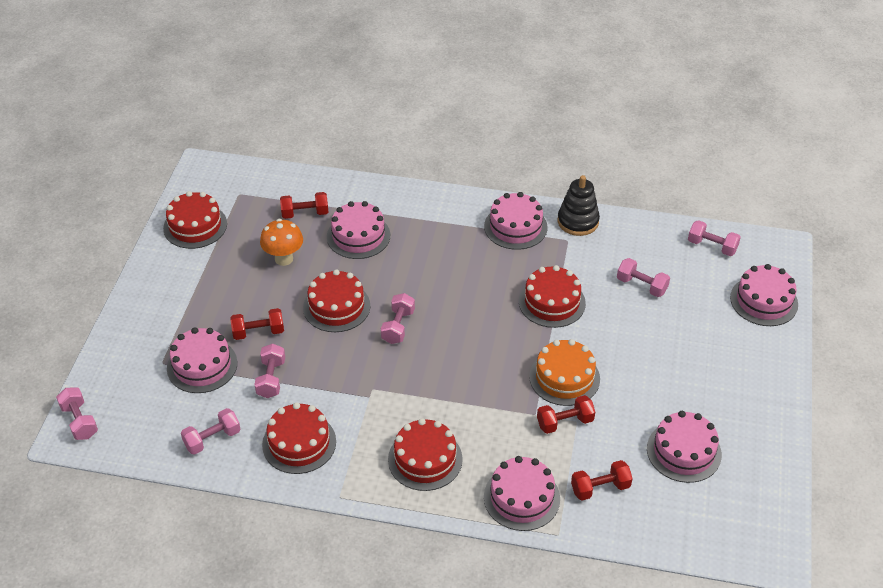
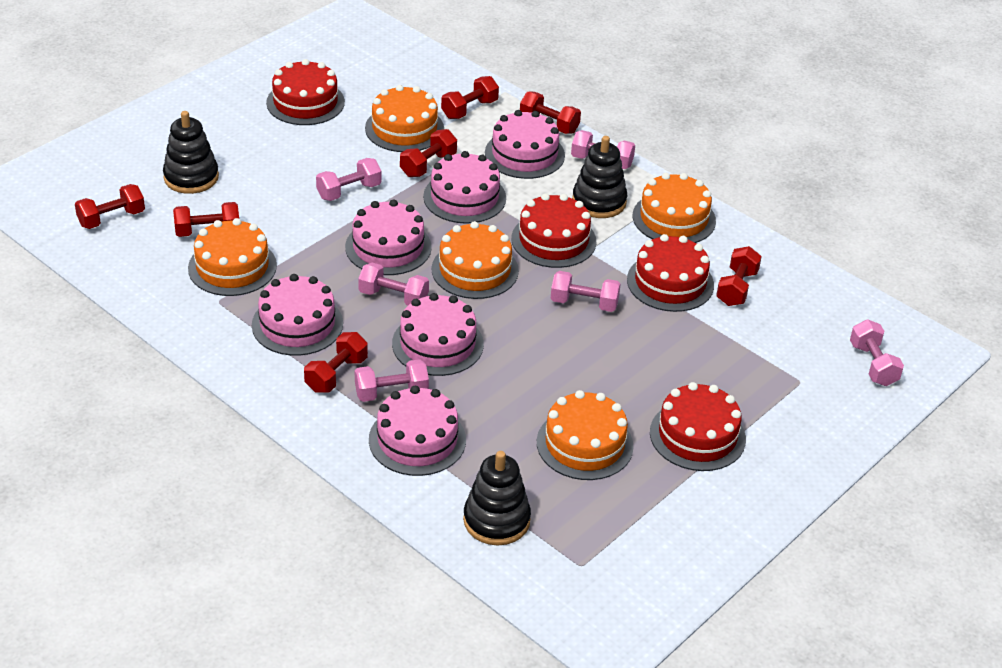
black stacking toy: 1 -> 3
orange cake: 1 -> 5
orange mushroom: 1 -> 0
red cake: 5 -> 4
red dumbbell: 4 -> 7

